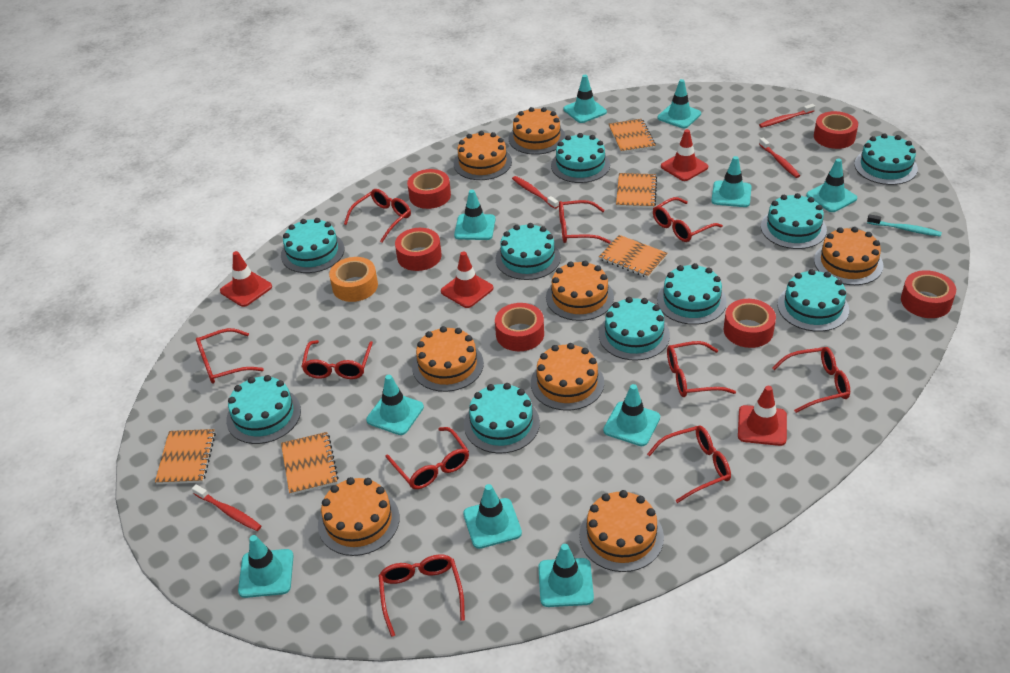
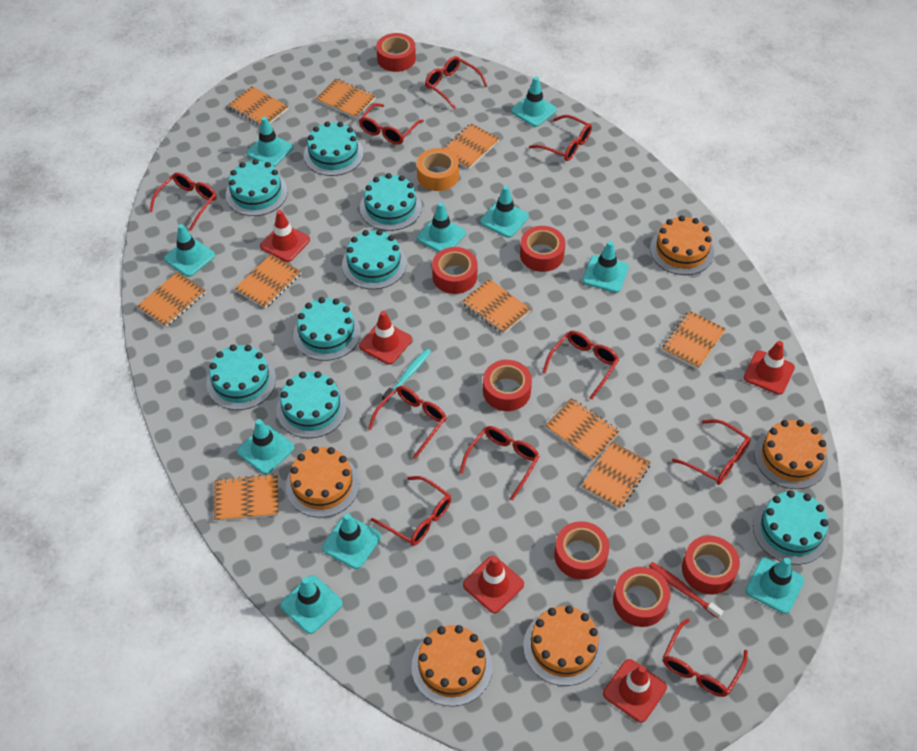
orange cake: 8 -> 5
orange notebook: 5 -> 10
red tape: 6 -> 7
red toothbrush: 4 -> 1
red traffic cone: 4 -> 5
turquoise cake: 10 -> 8

